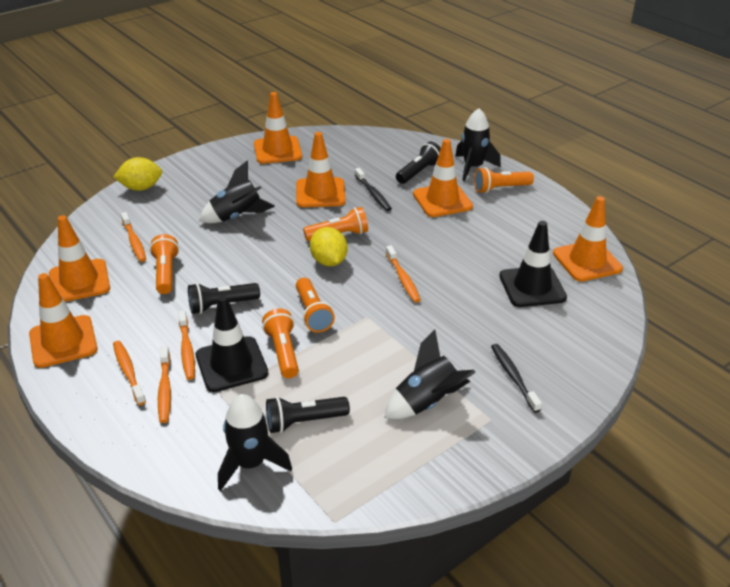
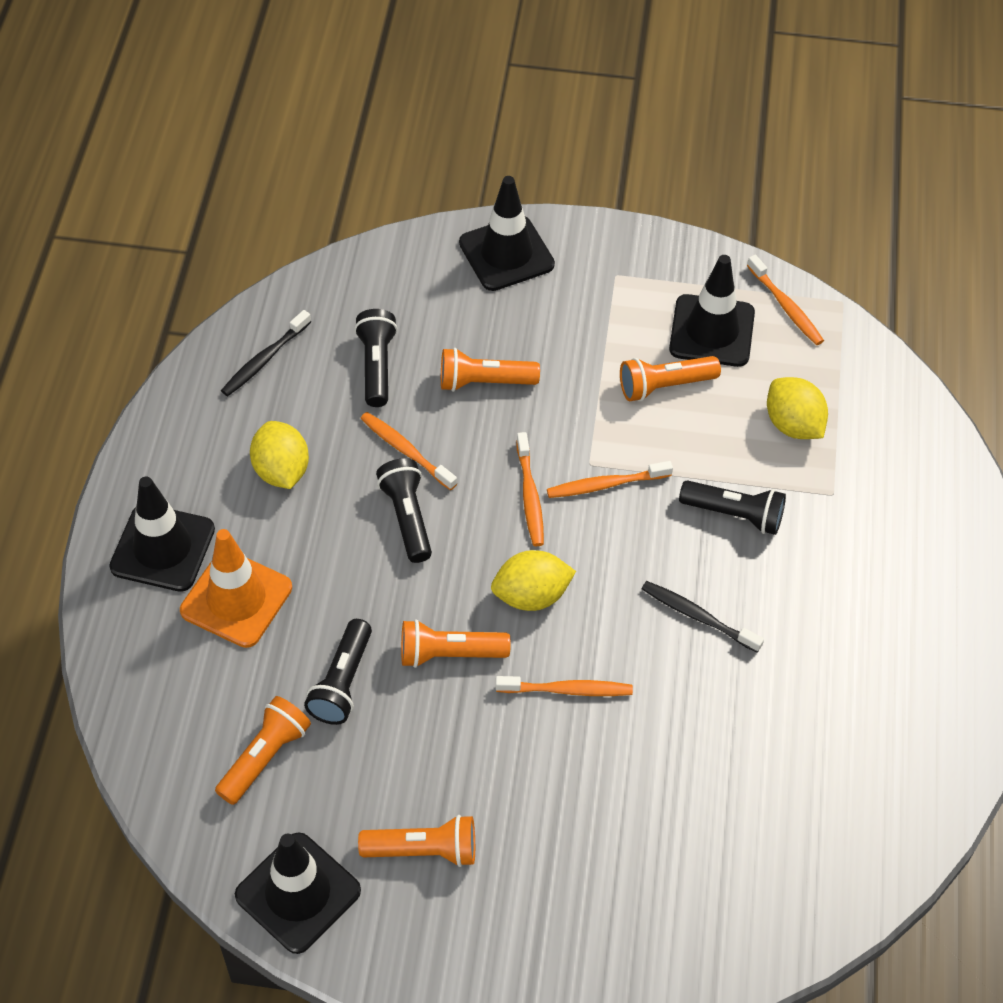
black flashlight: 3 -> 4
black rocket: 4 -> 0
black traffic cone: 2 -> 4
orange traffic cone: 6 -> 1
yellow lemon: 2 -> 3

